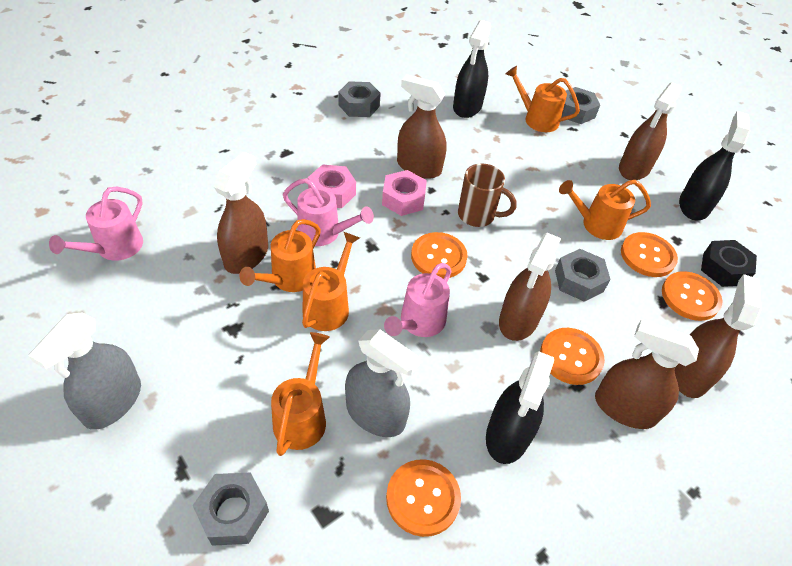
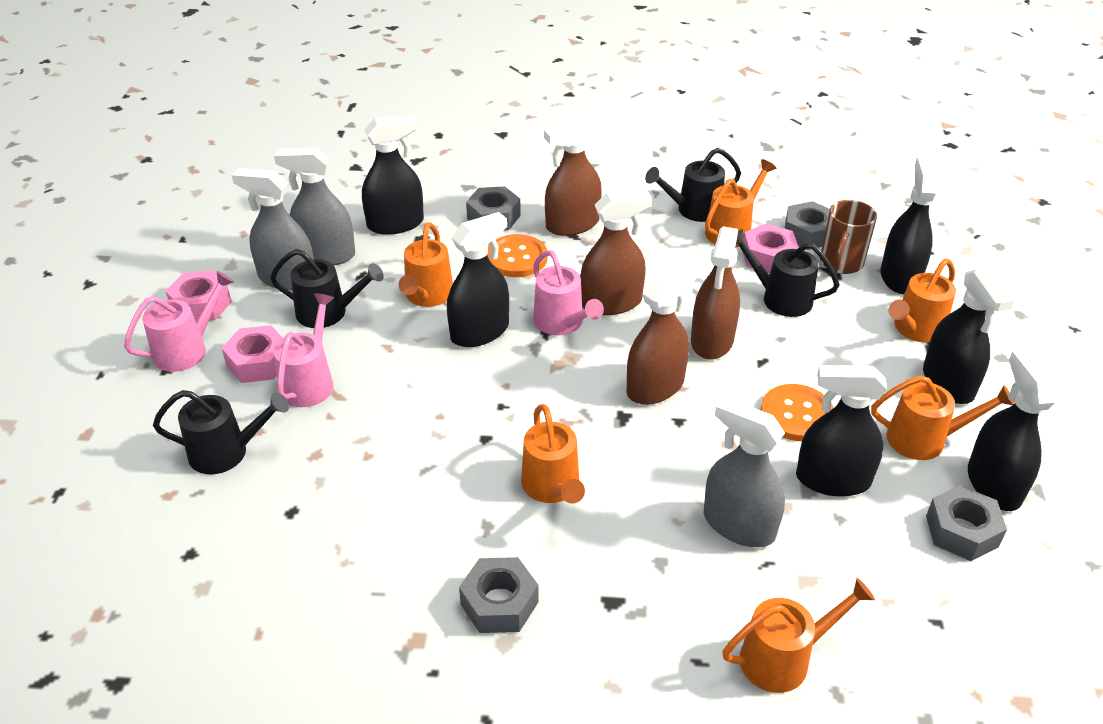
black nut: 1 -> 0
black spray bottle: 3 -> 6
black watering can: 0 -> 4
brown spray bottle: 6 -> 4
grey spray bottle: 2 -> 3
orange button: 5 -> 2
orange watering can: 5 -> 6
pink nut: 2 -> 3

